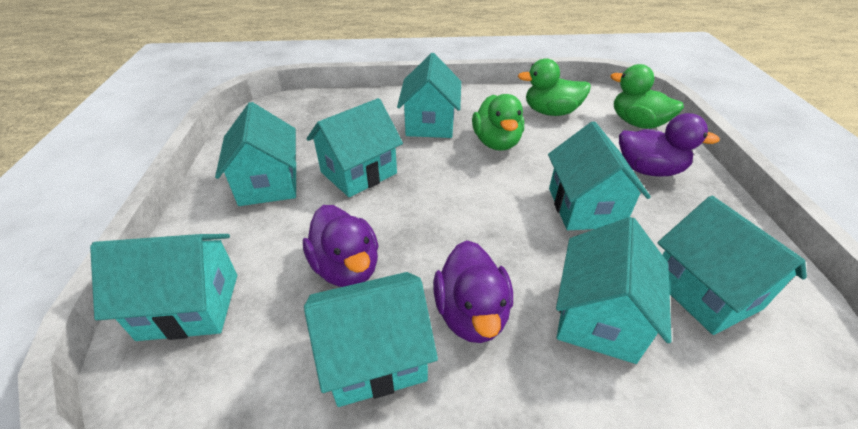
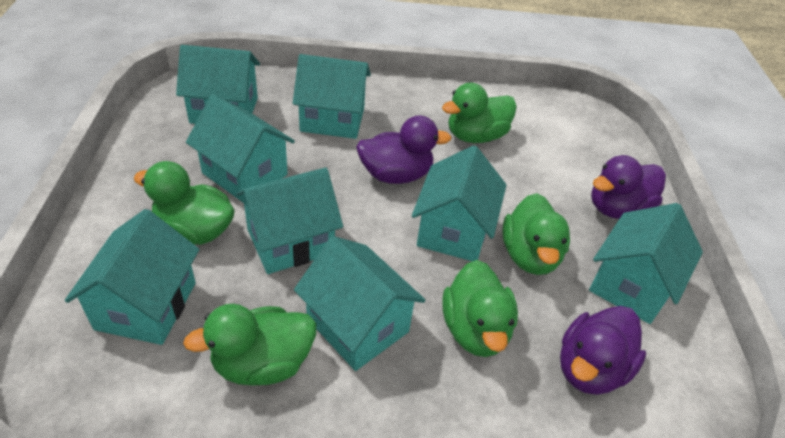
green duck: 3 -> 5

